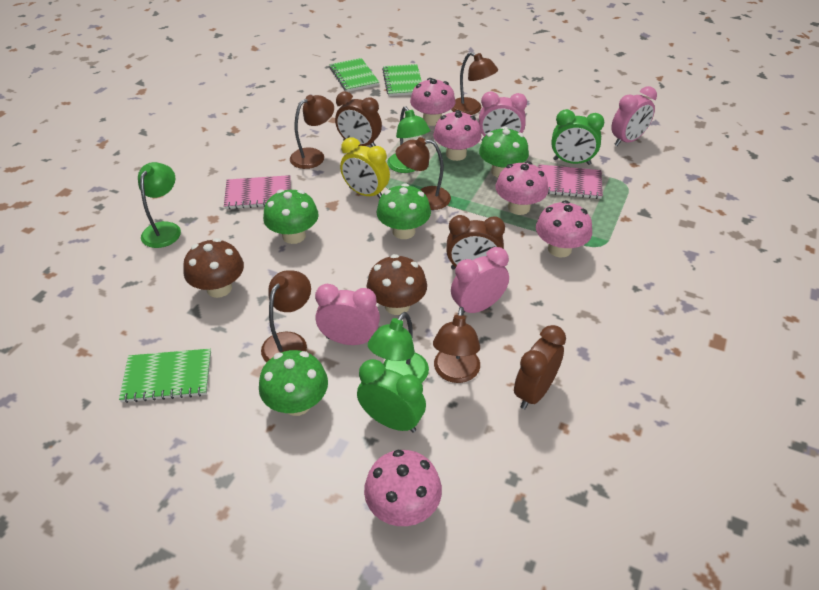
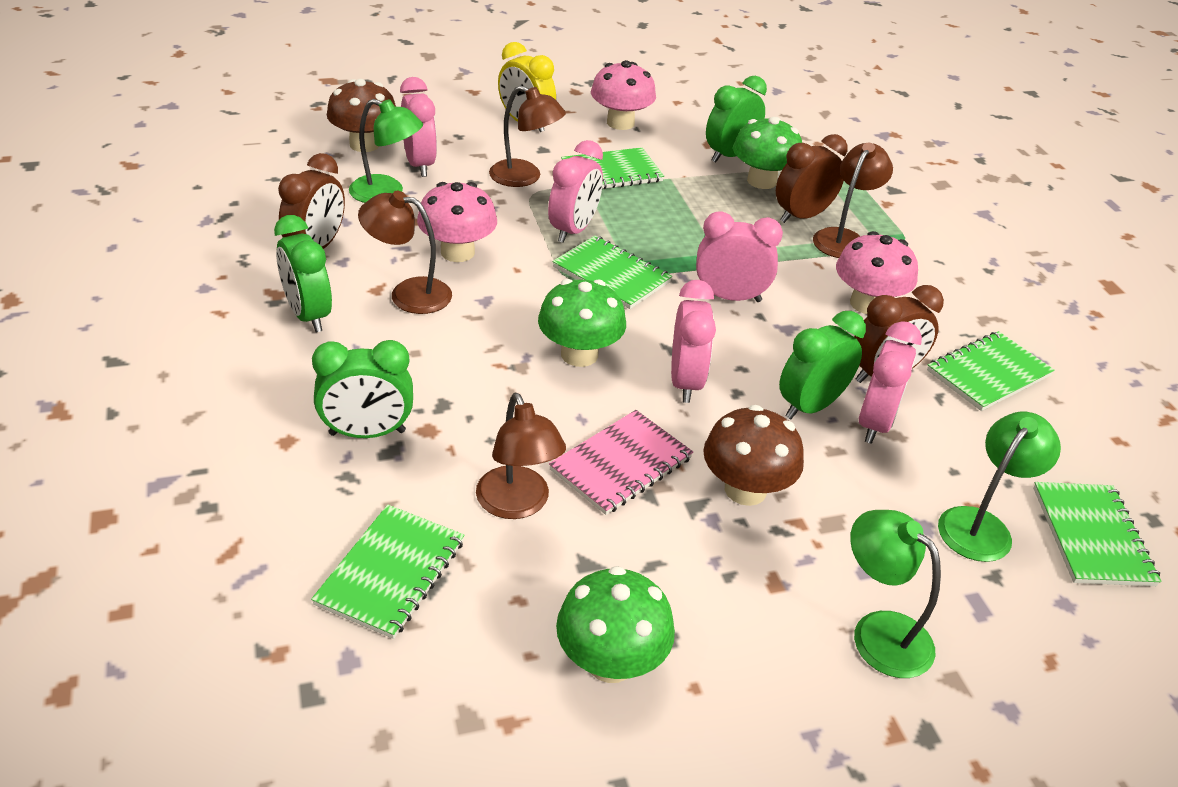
brown lamp: 5 -> 4
green clock: 2 -> 4
green mushroom: 4 -> 3
green notebook: 3 -> 5
pink clock: 4 -> 5
pink mushroom: 5 -> 3
pink notebook: 2 -> 1

